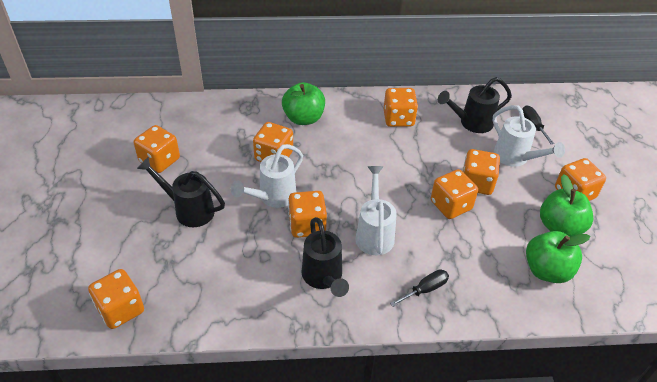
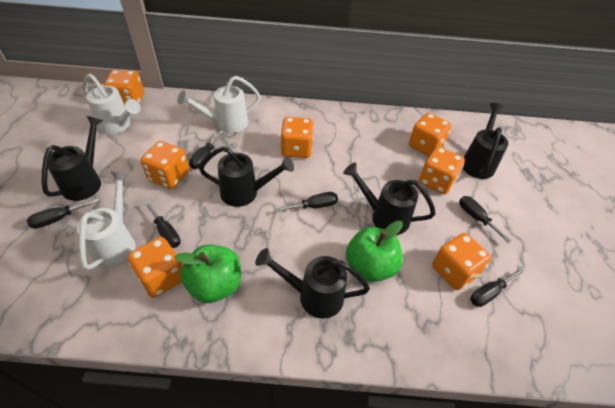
black screwdriver: 2 -> 6
black watering can: 3 -> 5
green apple: 3 -> 2
orange dice: 8 -> 7

